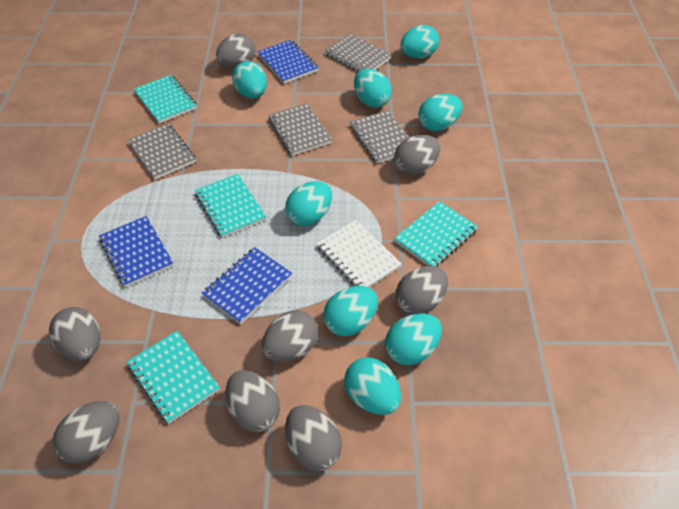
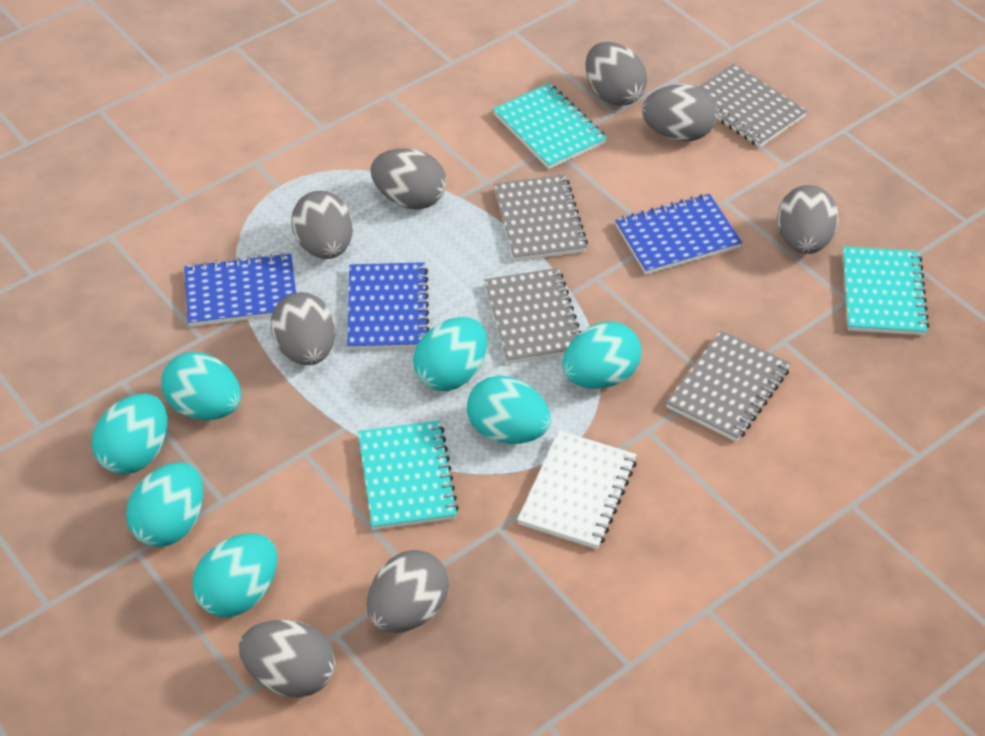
turquoise egg: 8 -> 7
turquoise notebook: 4 -> 3

